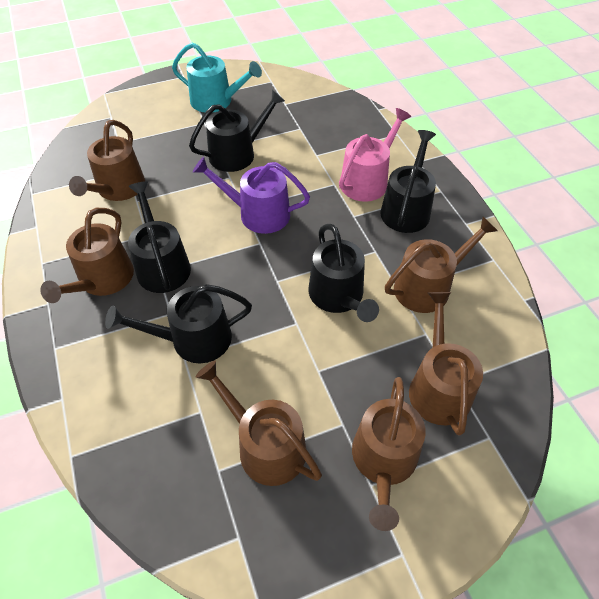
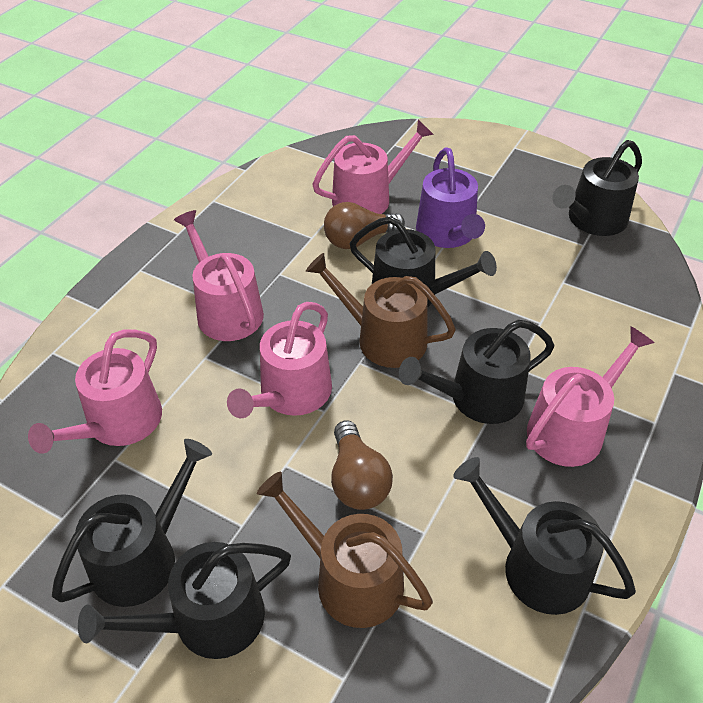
black watering can: 5 -> 6
brown light bulb: 0 -> 2
brown watering can: 6 -> 2
pink watering can: 1 -> 5
turquoise watering can: 1 -> 0

